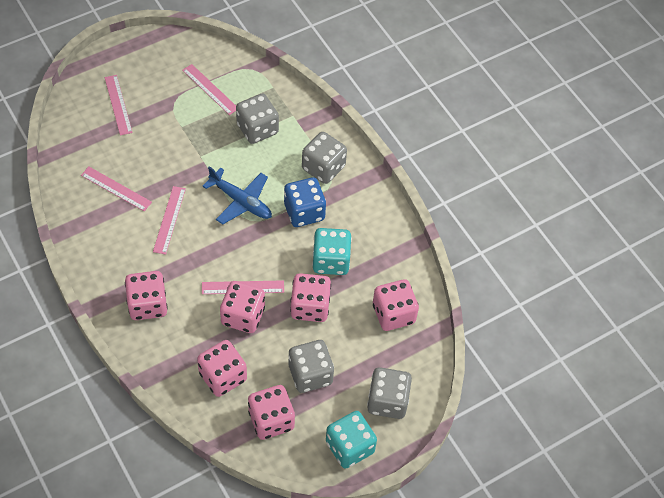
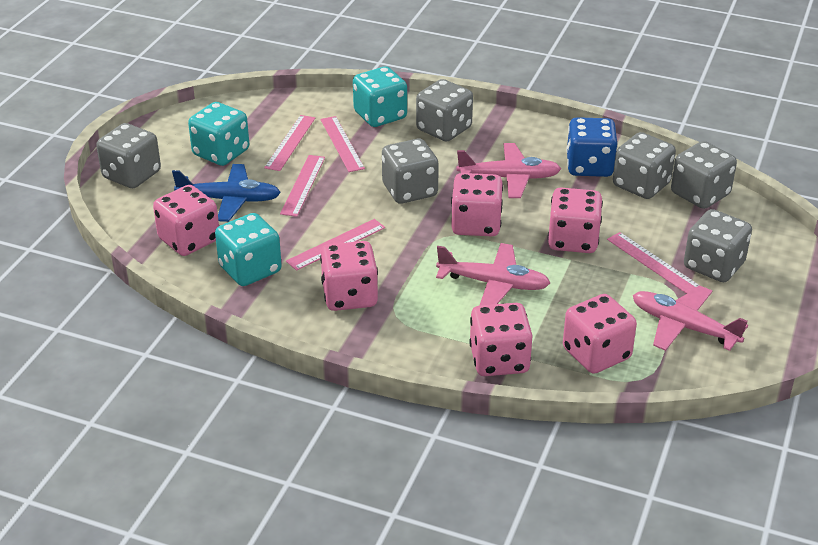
grey dice: 4 -> 6
pink plane: 0 -> 3
turquoise dice: 2 -> 3

